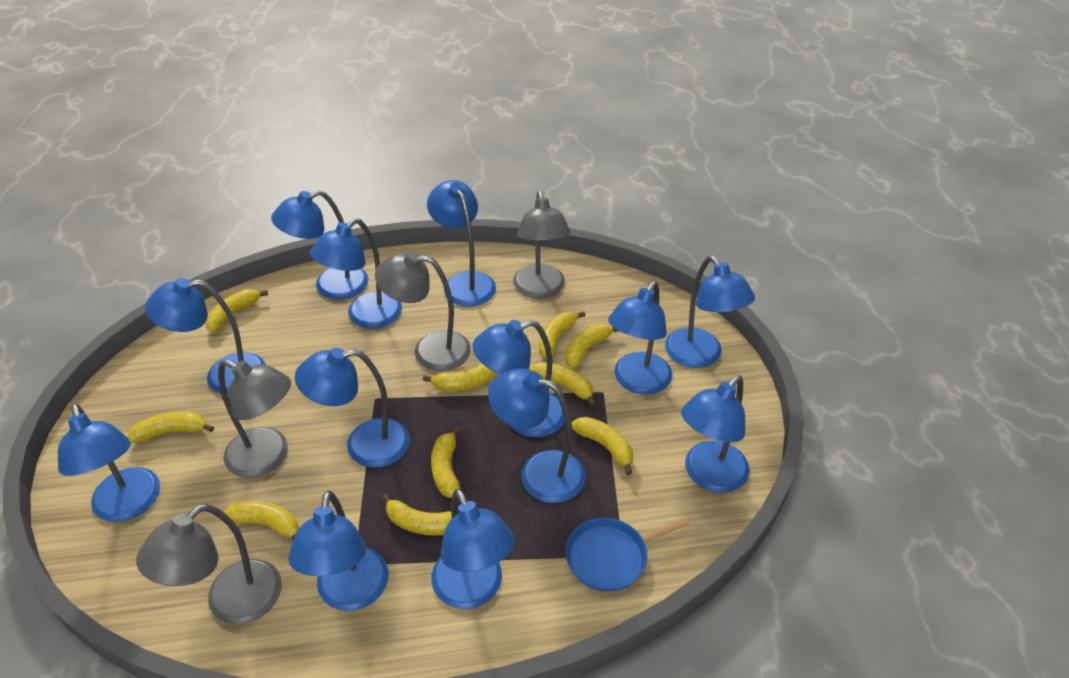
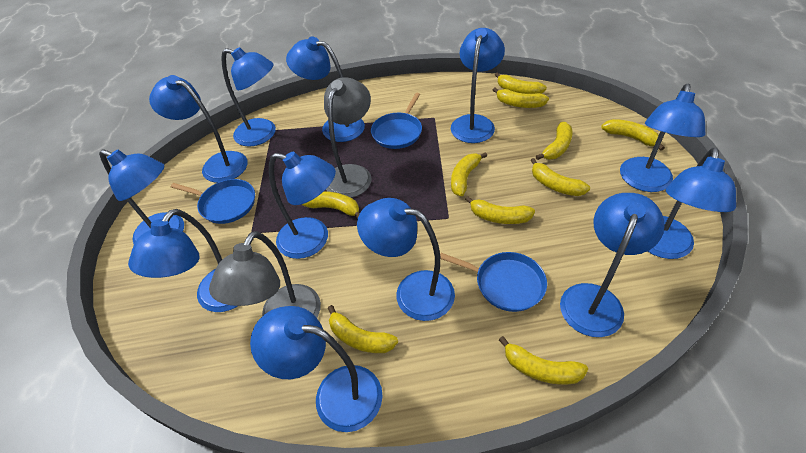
blue lamp: 13 -> 12
blue pan: 1 -> 3
grey lamp: 4 -> 2

